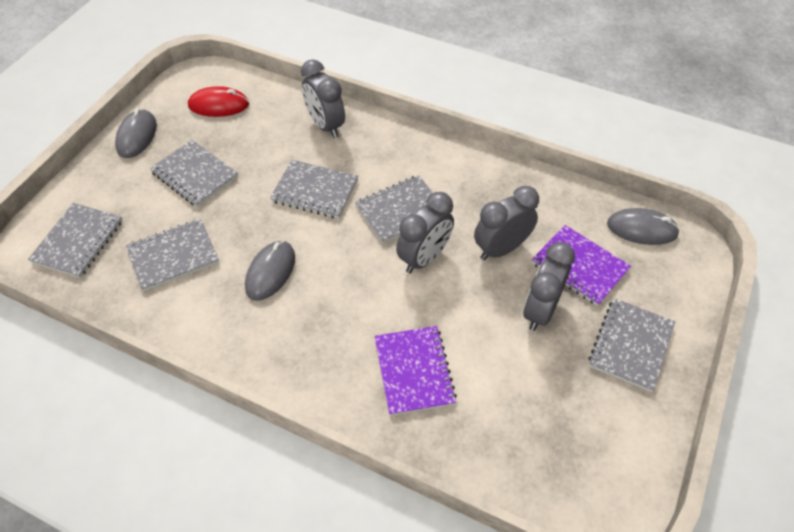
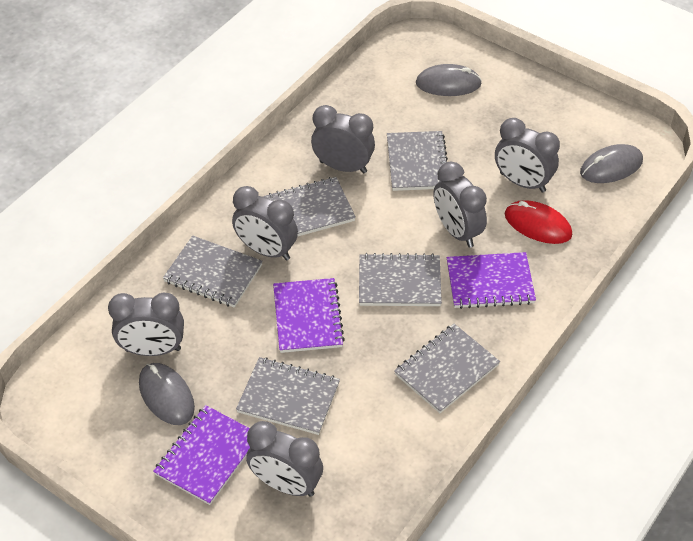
grey clock: 4 -> 6
purple notebook: 2 -> 3

